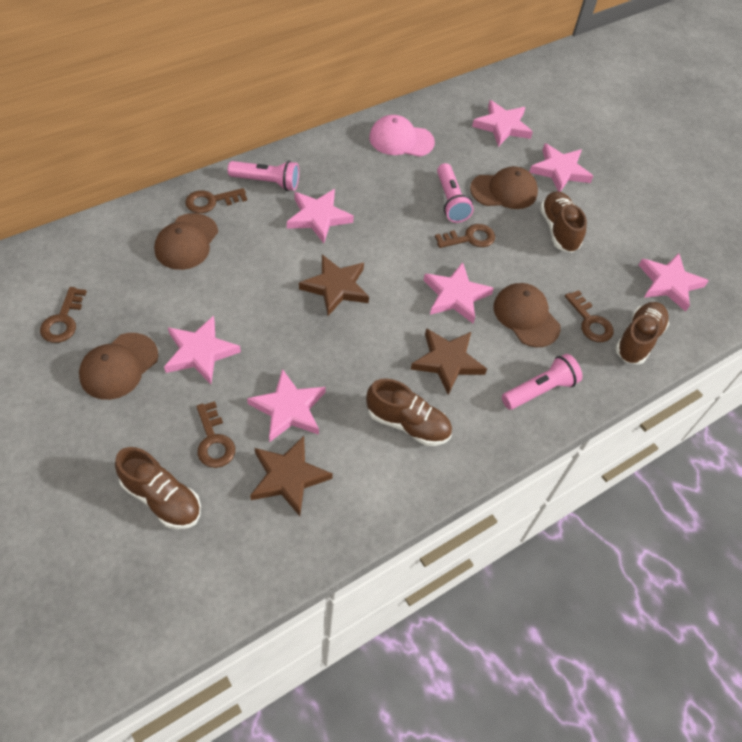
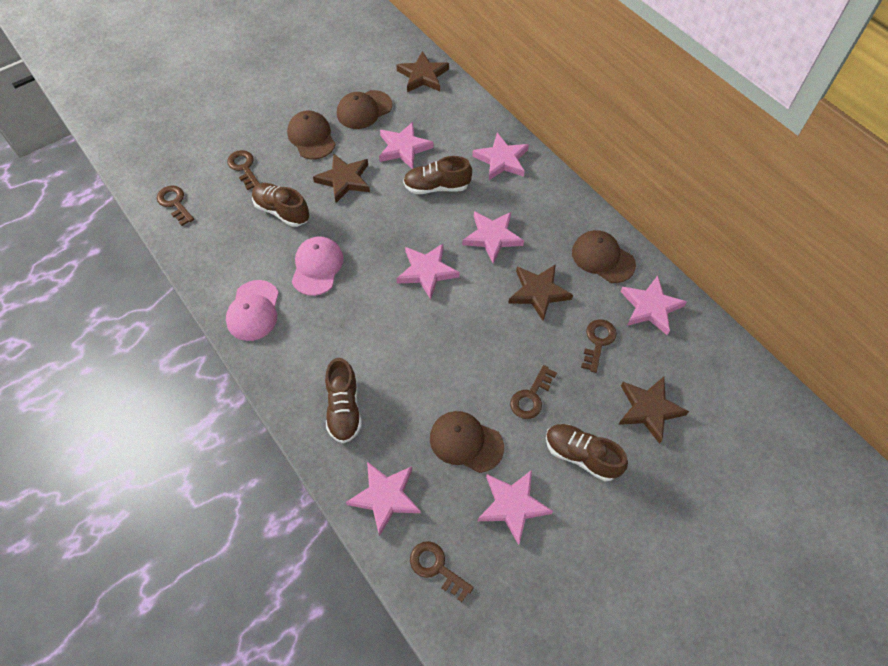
brown star: 3 -> 4
pink cap: 1 -> 2
pink flashlight: 3 -> 0

